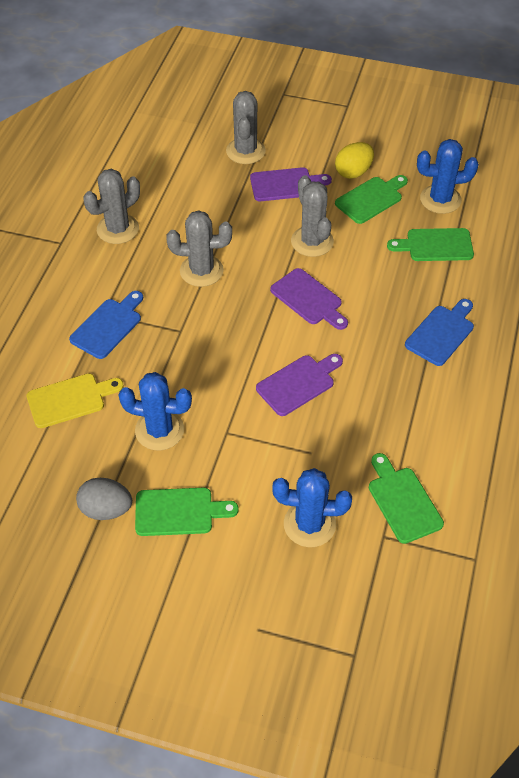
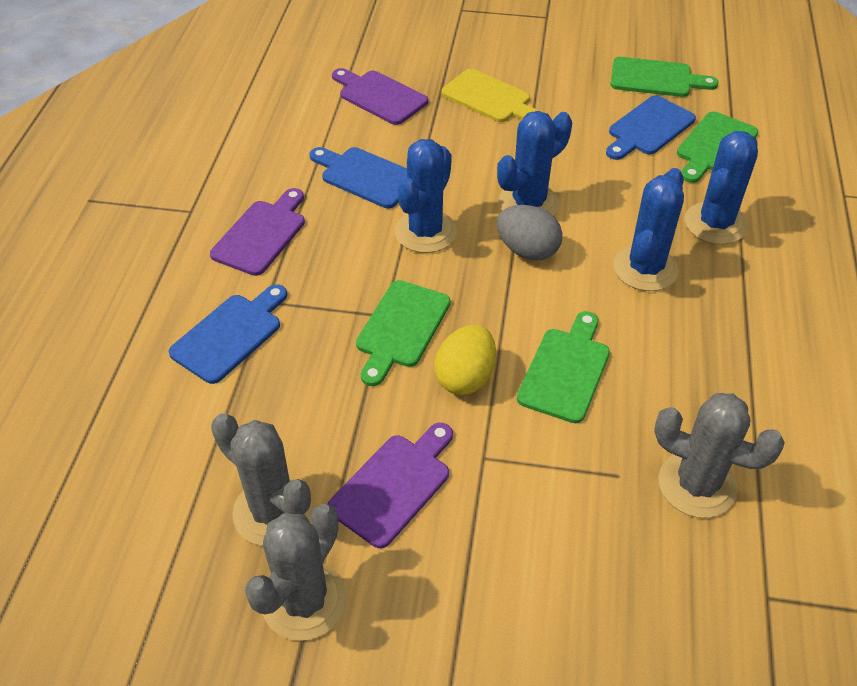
blue cactus: 3 -> 4
blue cutting board: 2 -> 3
grey cactus: 4 -> 3

